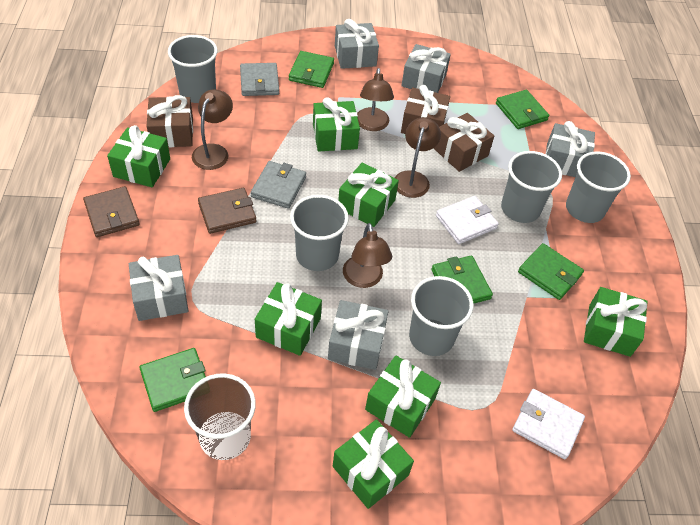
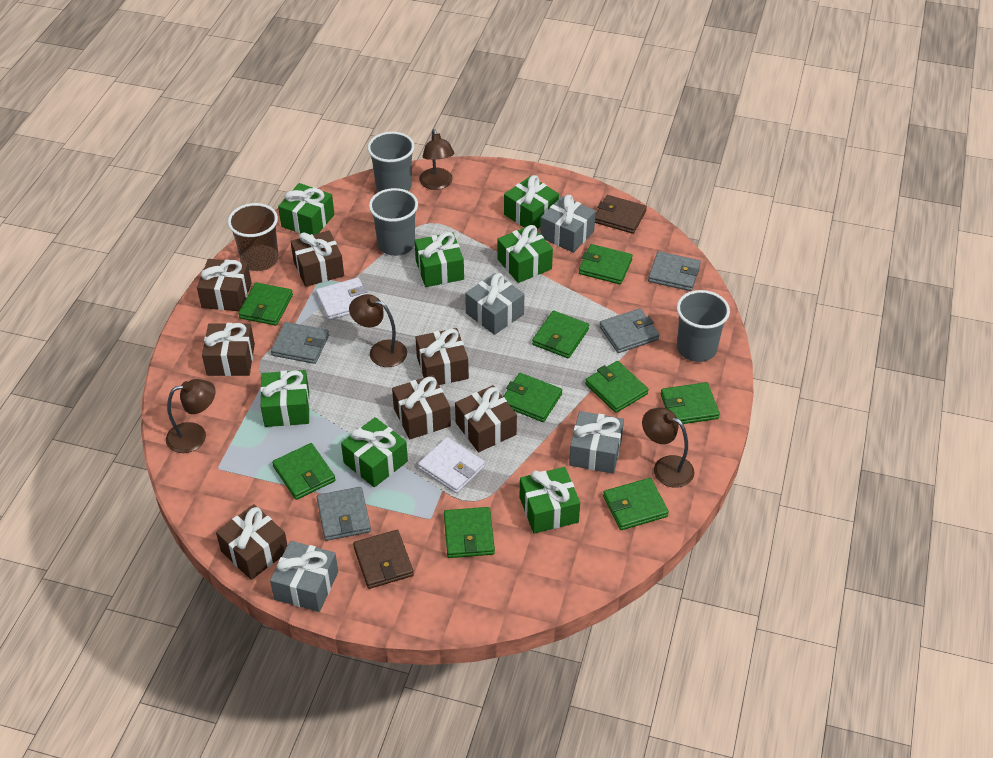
brown gift: 3 -> 7
green wallet: 5 -> 9
grey cup: 5 -> 3
grey gift: 5 -> 4
grey wallet: 2 -> 4

